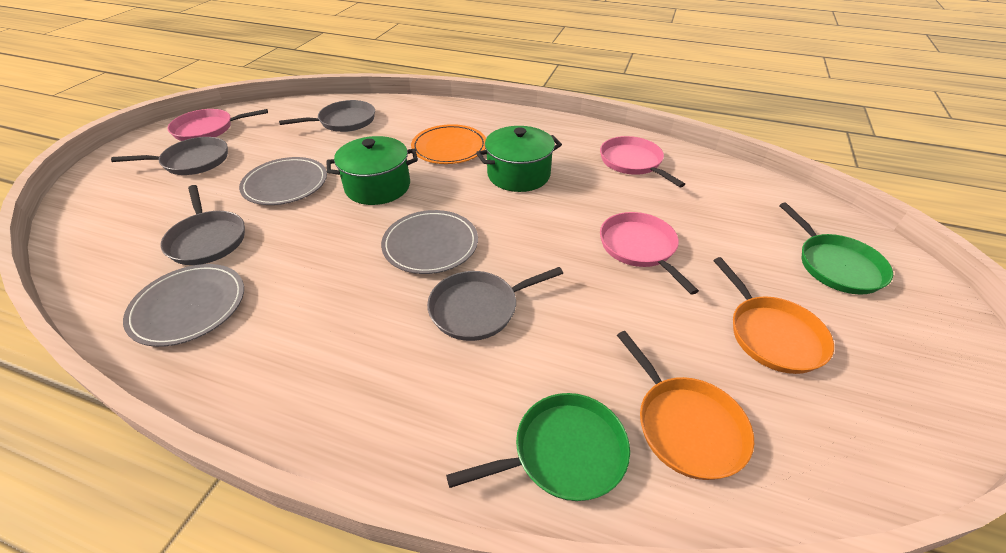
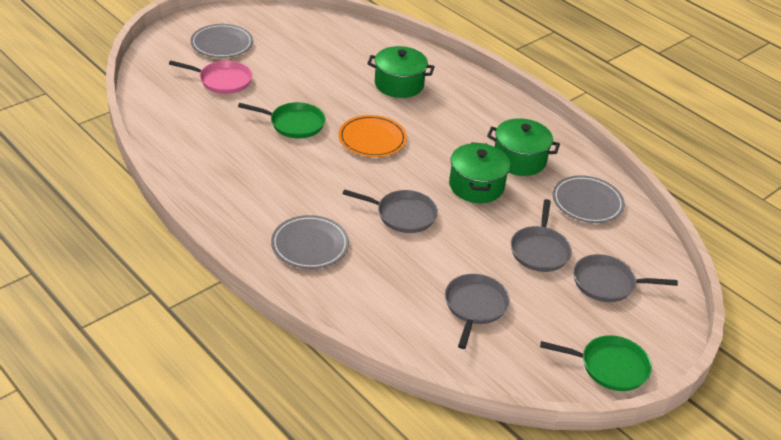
green pot: 2 -> 3
orange pan: 2 -> 0
pink pan: 3 -> 1

